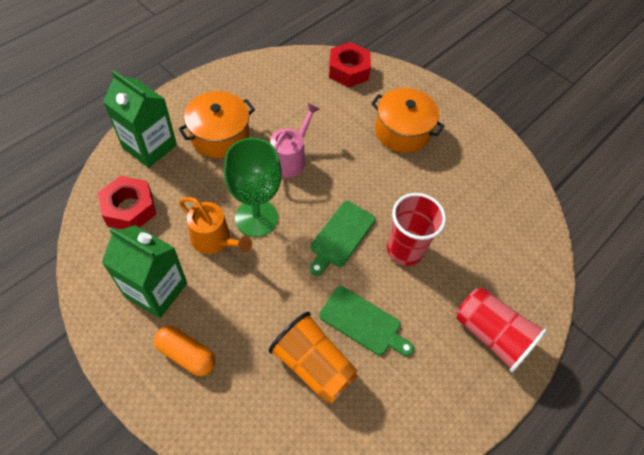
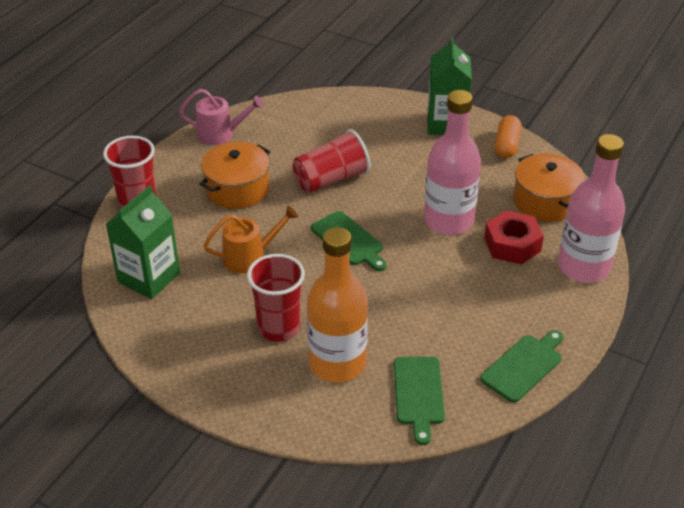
green cutting board: 2 -> 3
green goblet: 1 -> 0
orange bottle: 0 -> 1
orange cup: 1 -> 0
pink bottle: 0 -> 2
red cup: 2 -> 3
red nut: 2 -> 1

